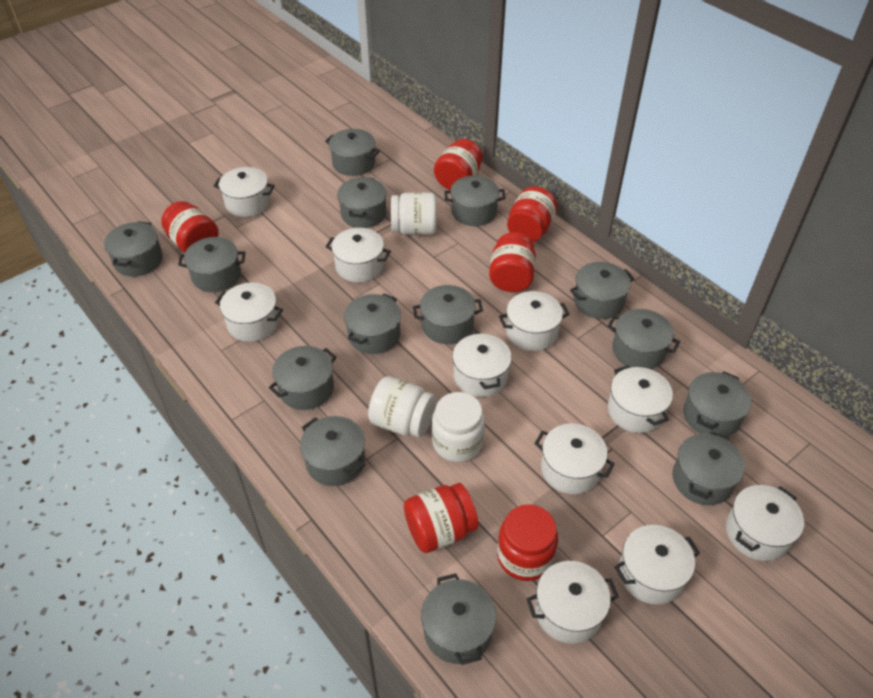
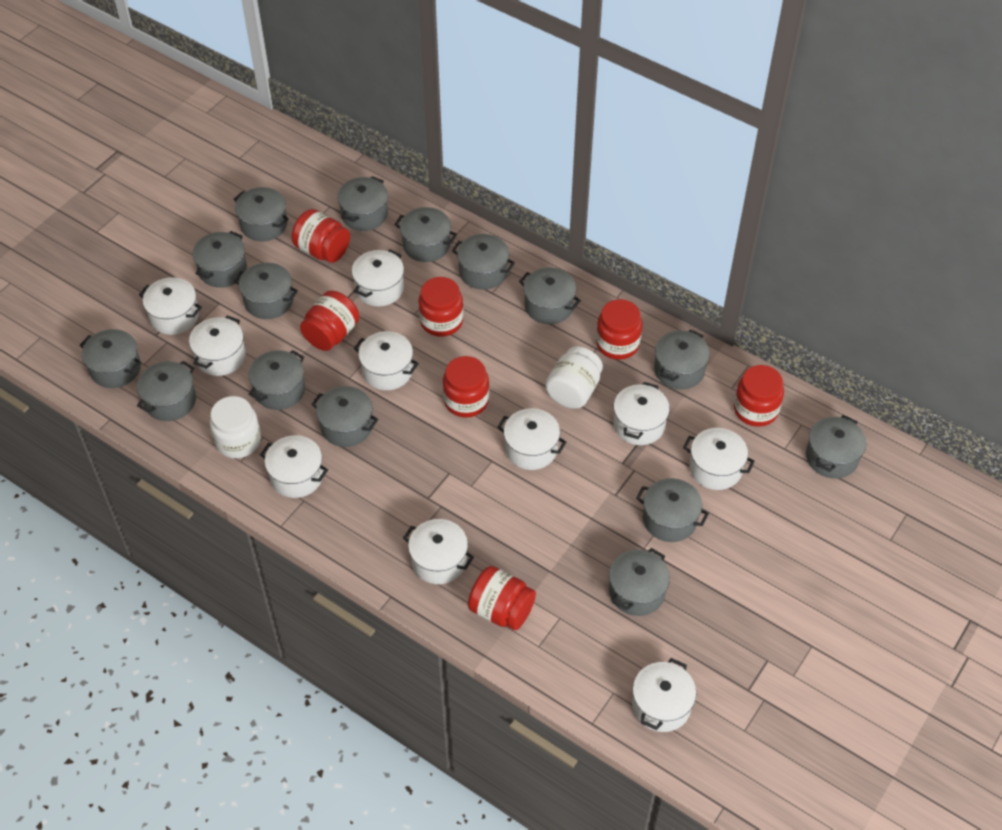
grey pot: 14 -> 15
red jar: 6 -> 7
white jar: 3 -> 2

